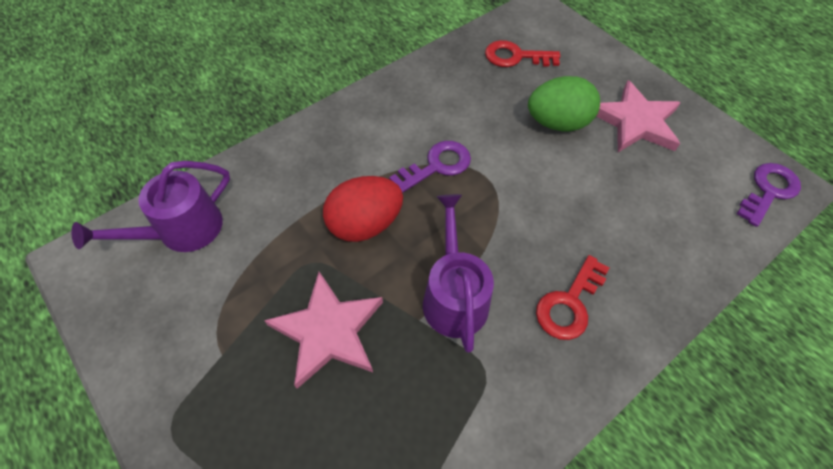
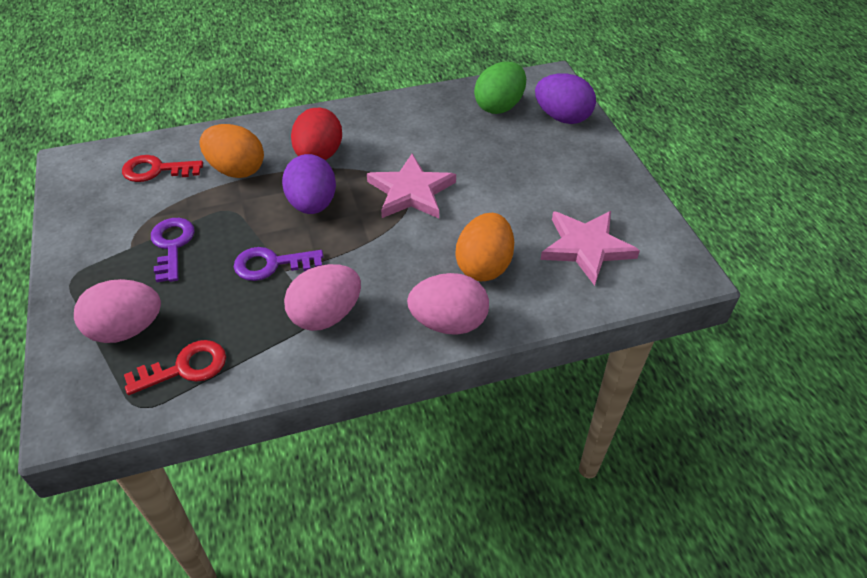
orange egg: 0 -> 2
pink egg: 0 -> 3
purple egg: 0 -> 2
purple watering can: 2 -> 0

